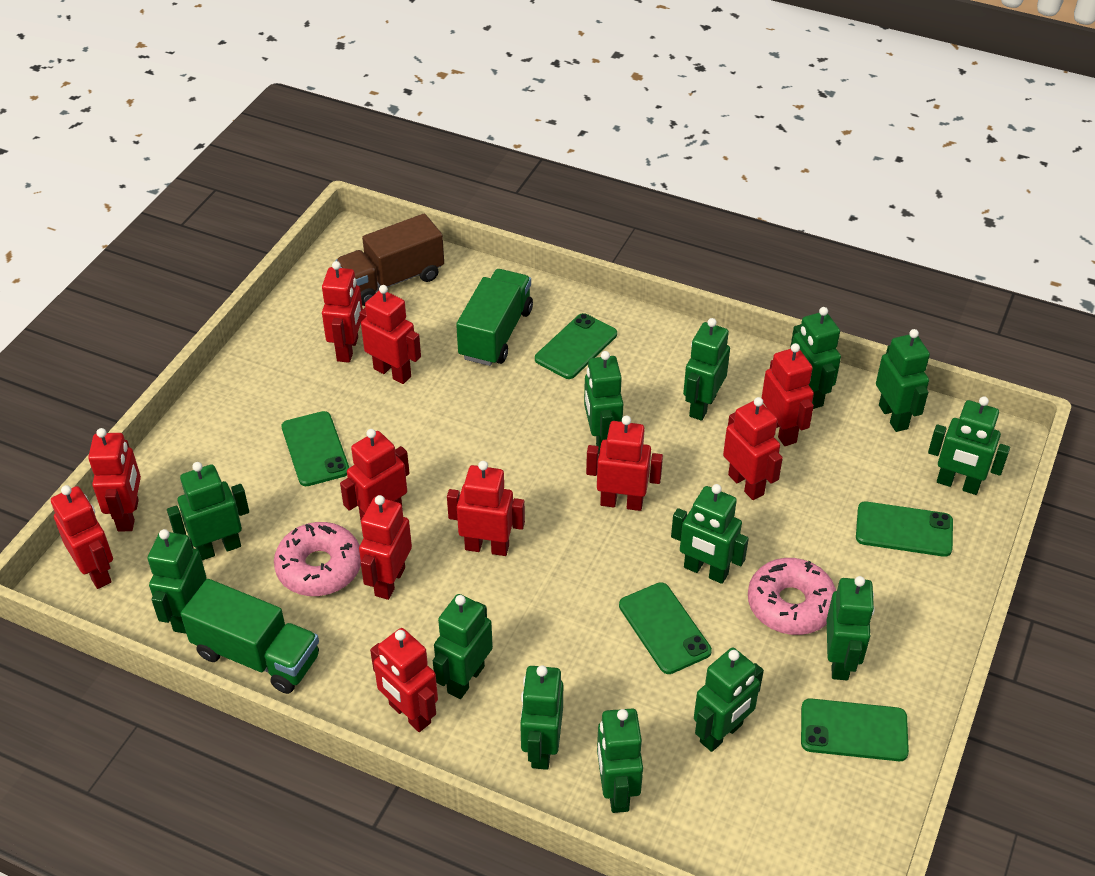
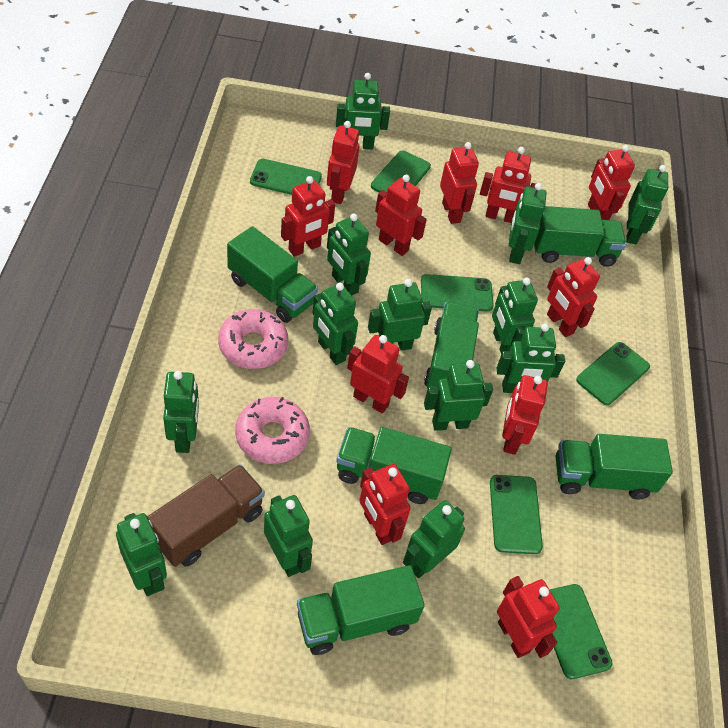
green phone: 5 -> 6
green truck: 2 -> 6

